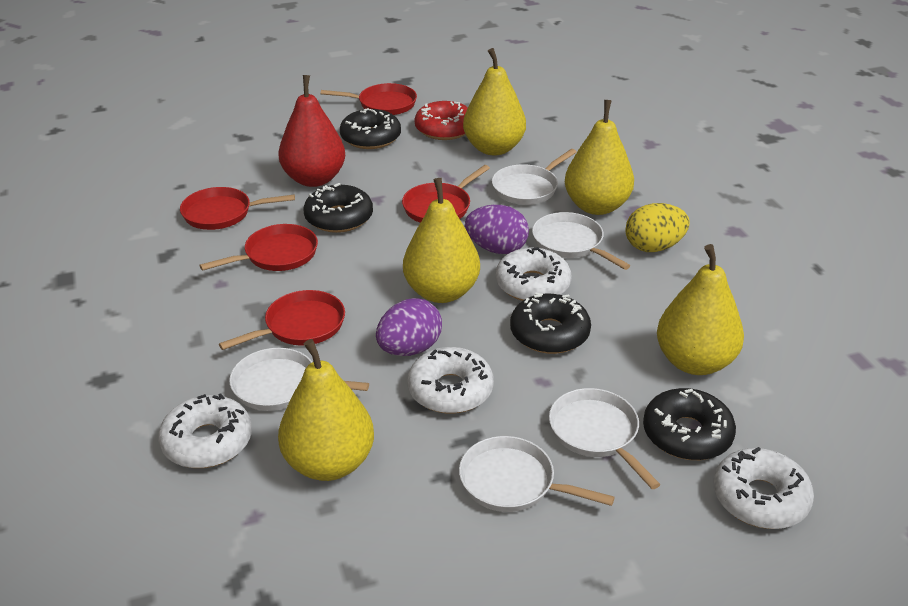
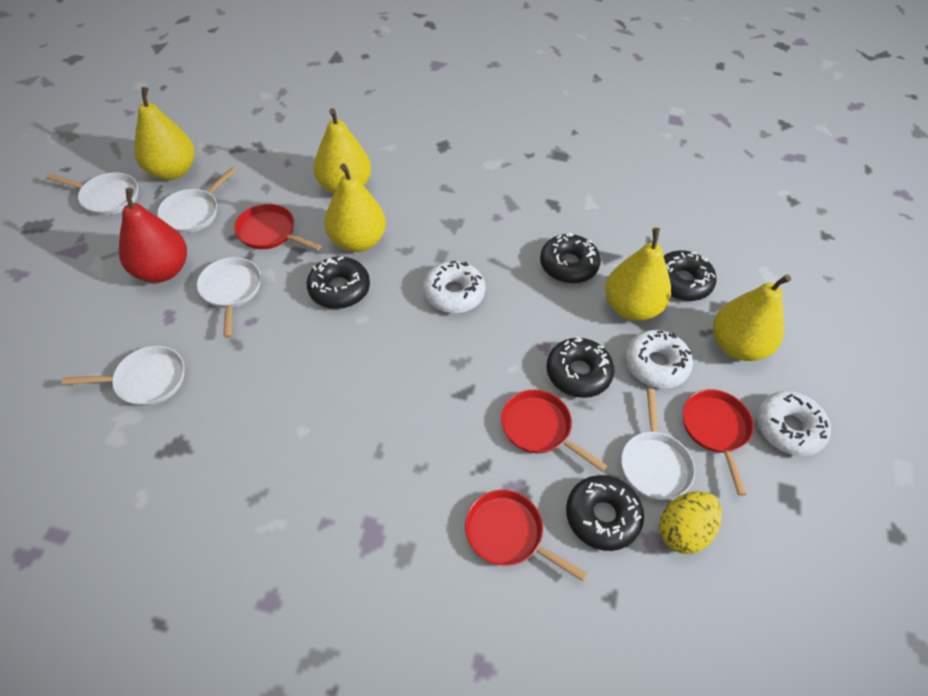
black donut: 4 -> 5
purple egg: 2 -> 0
red donut: 1 -> 0
red pan: 5 -> 4
white donut: 4 -> 3

